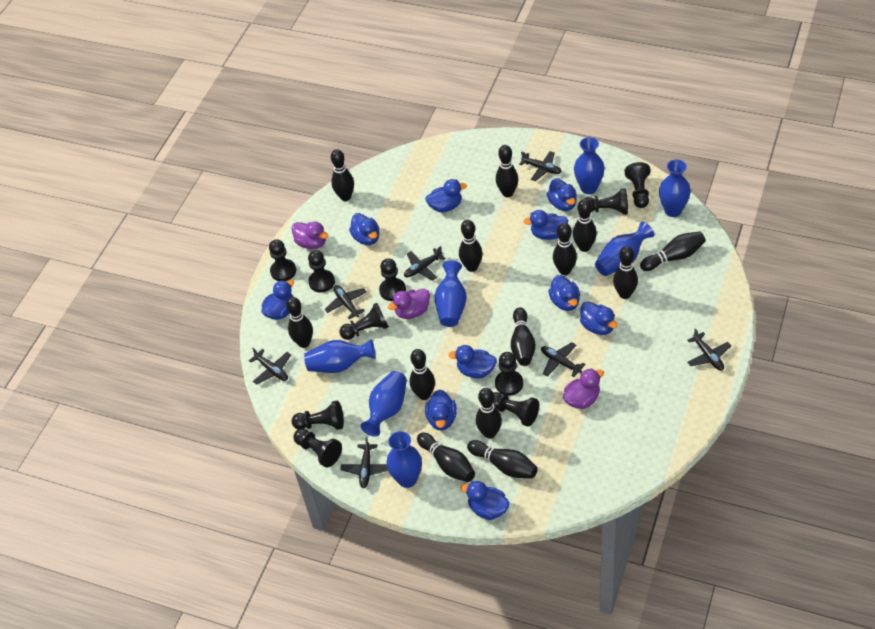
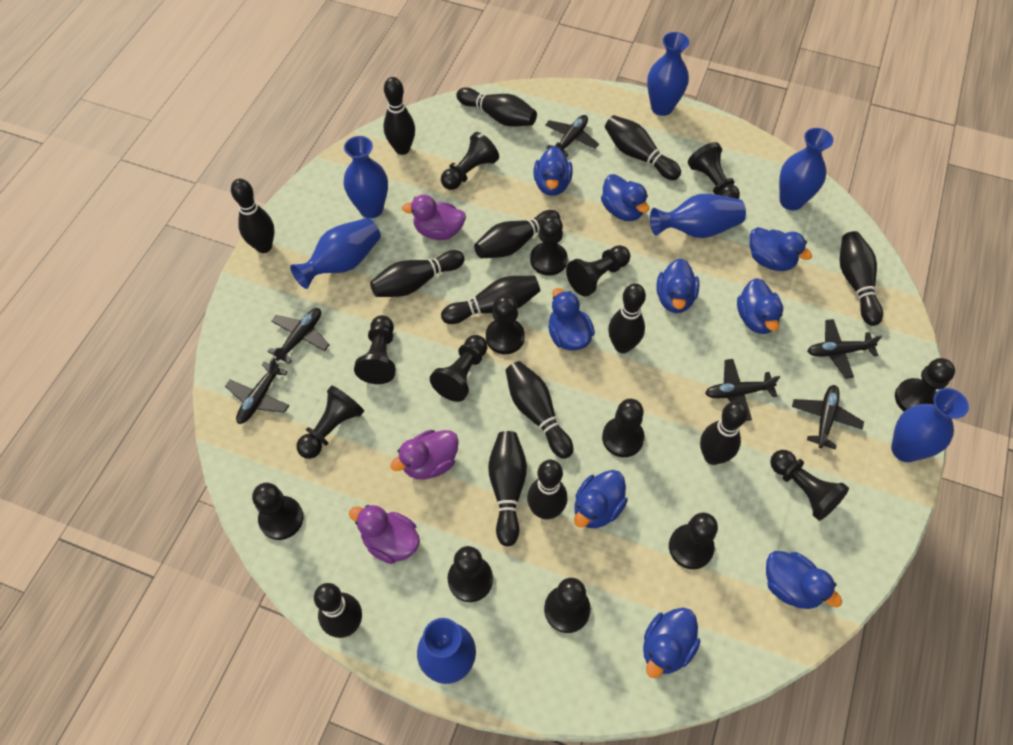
black bowling pin: 13 -> 14
black pawn: 10 -> 15
black plane: 7 -> 6
blue duck: 10 -> 9

